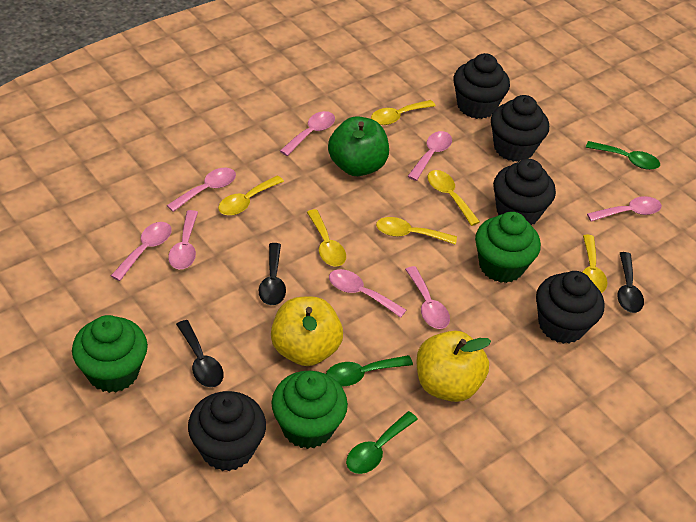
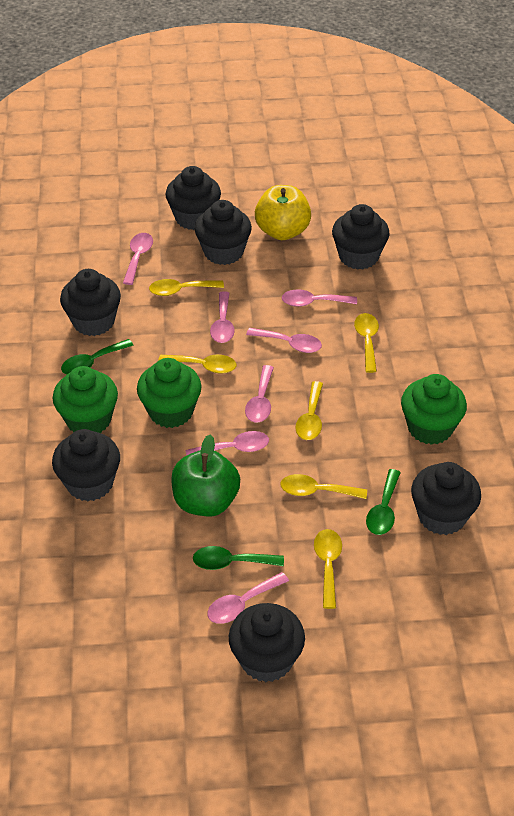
black cupcake: 5 -> 7
black spoon: 3 -> 0
pink spoon: 8 -> 7
yellow apple: 2 -> 1

